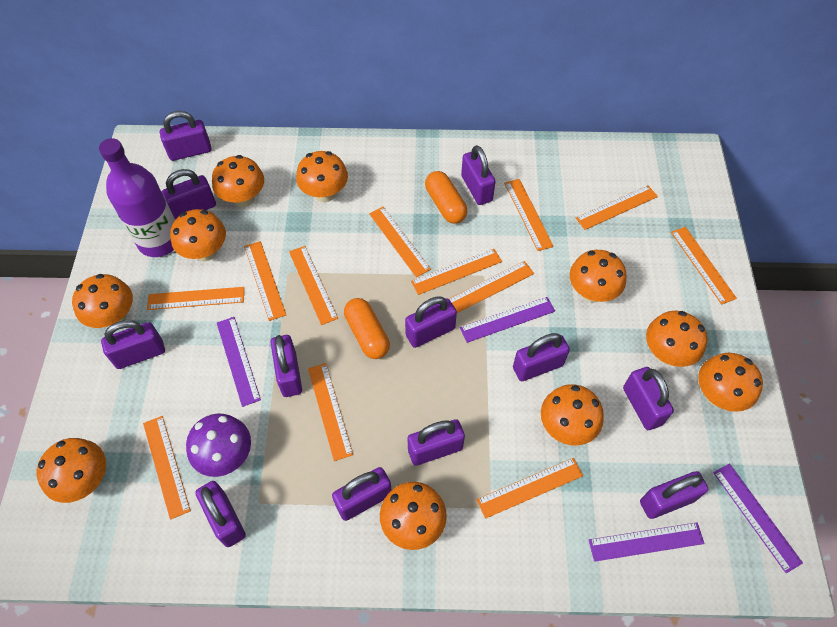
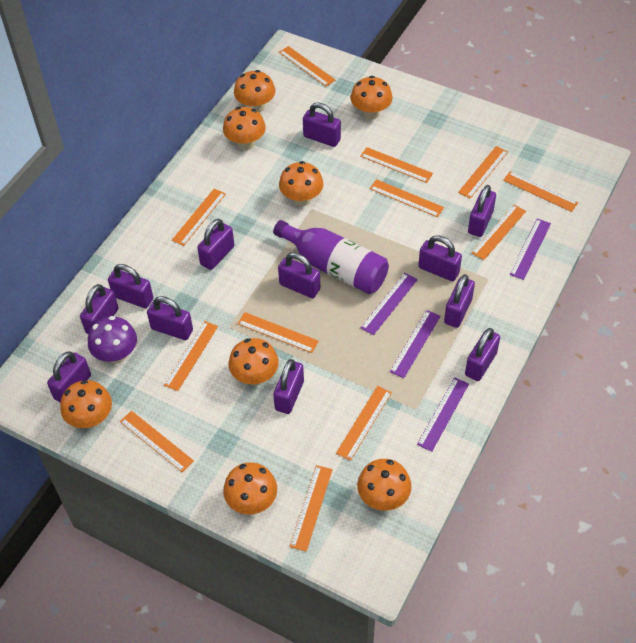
orange capsule: 2 -> 0
orange mushroom: 10 -> 8

